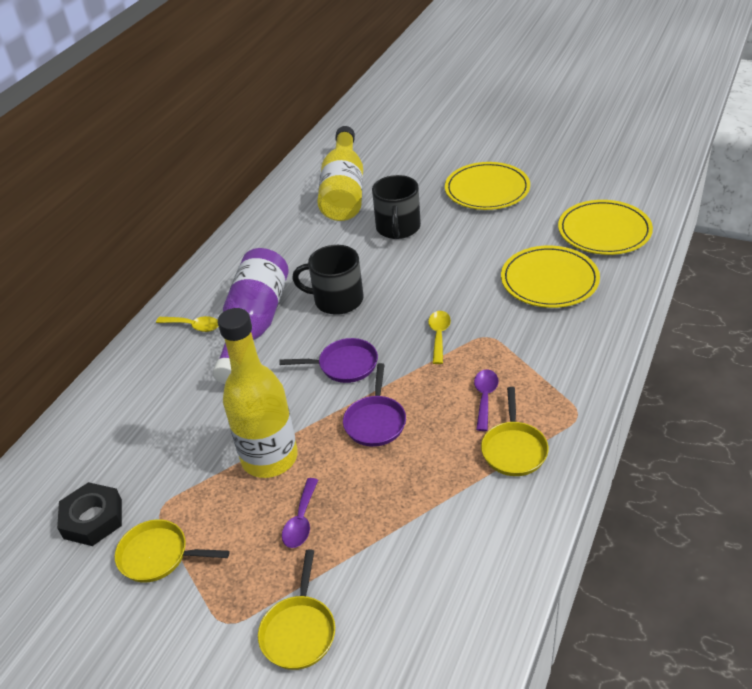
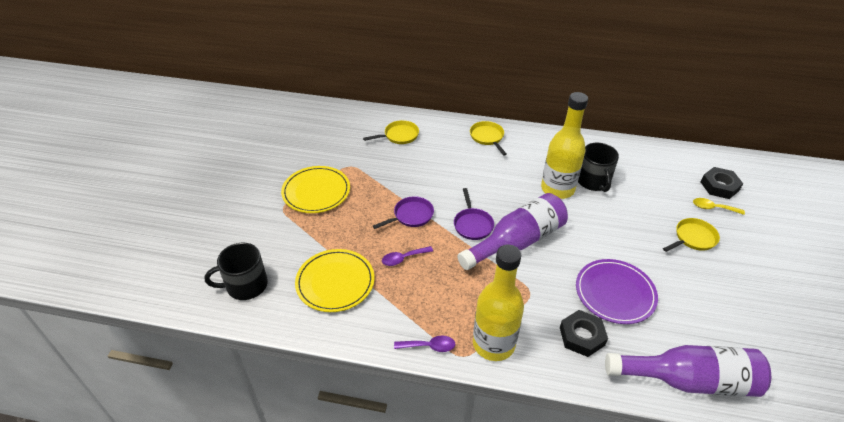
black nut: 1 -> 2
purple bottle: 1 -> 2
purple plate: 0 -> 1
yellow plate: 3 -> 2
yellow spoon: 2 -> 1

